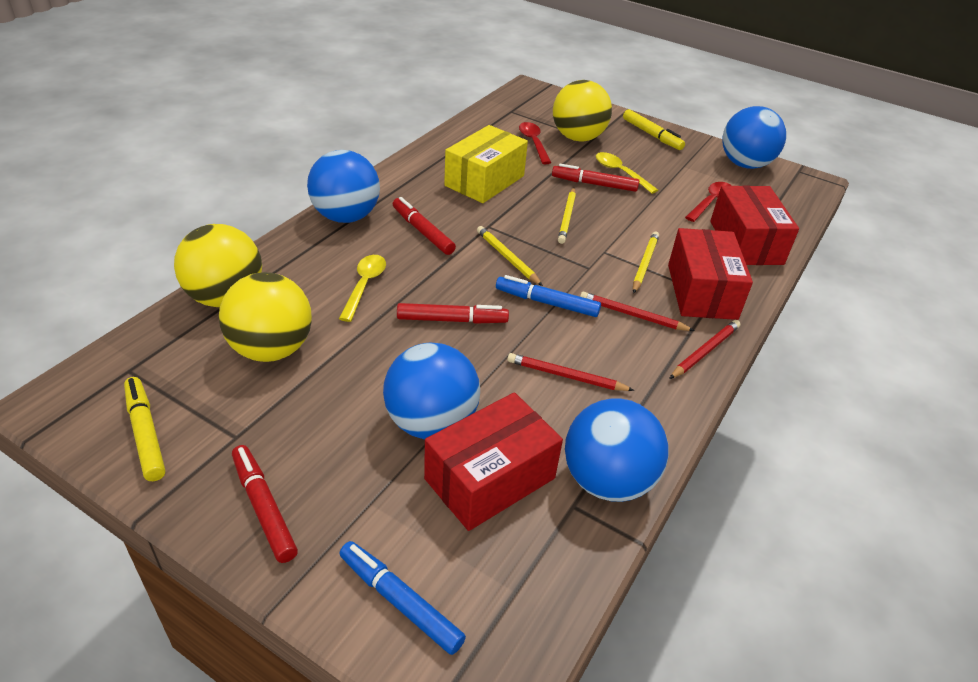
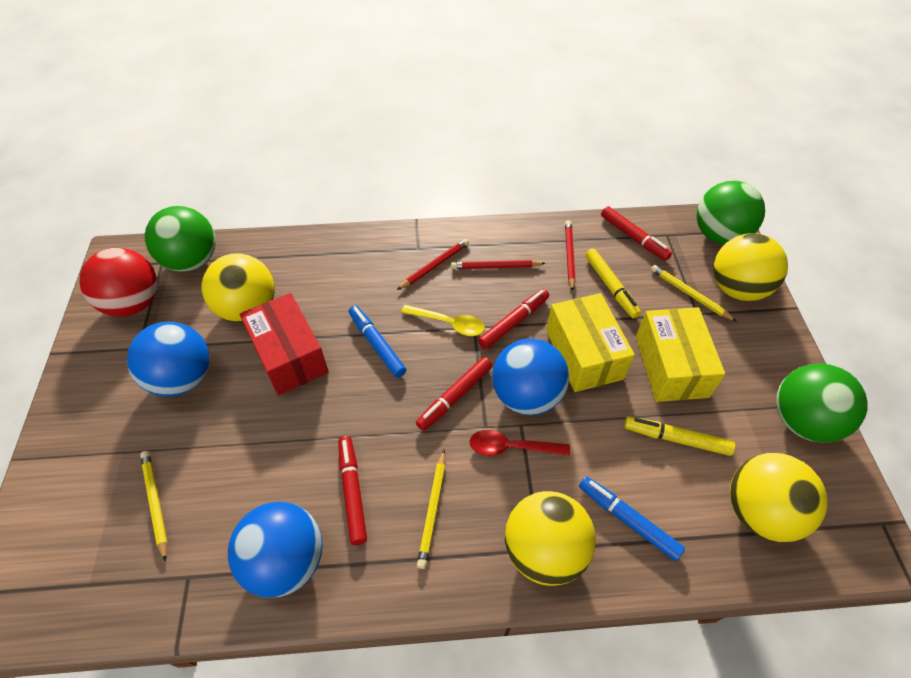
blue ball: 4 -> 3
green ball: 0 -> 3
red ball: 0 -> 1
red box: 3 -> 1
red spoon: 2 -> 1
yellow ball: 3 -> 4
yellow box: 1 -> 2
yellow spoon: 2 -> 1

